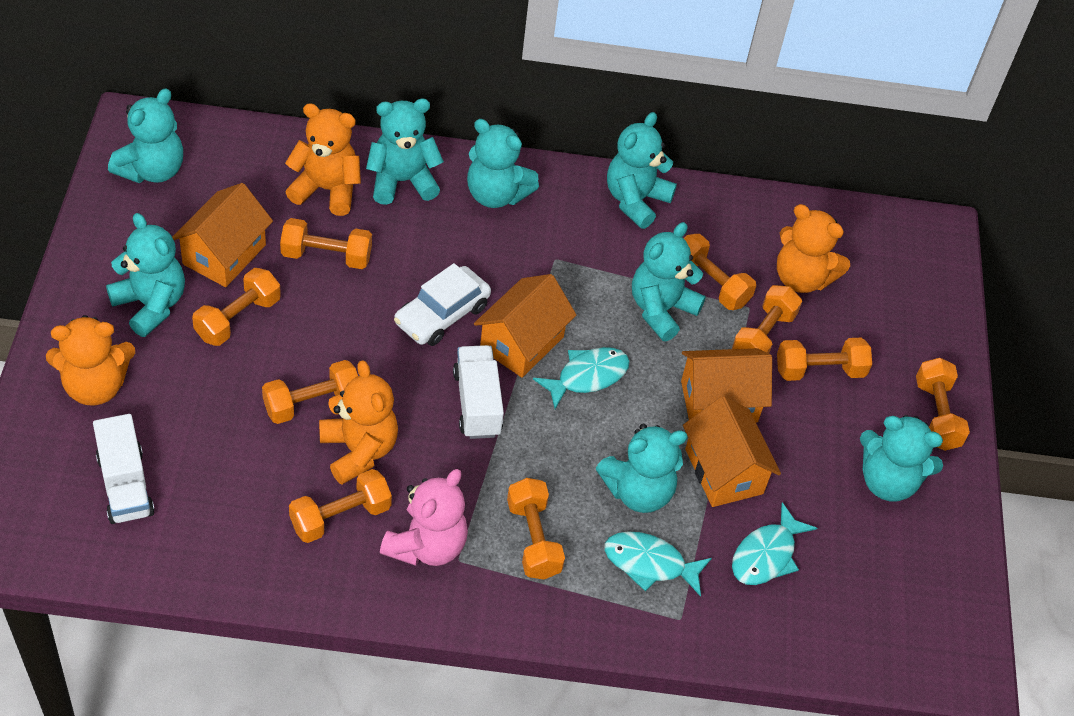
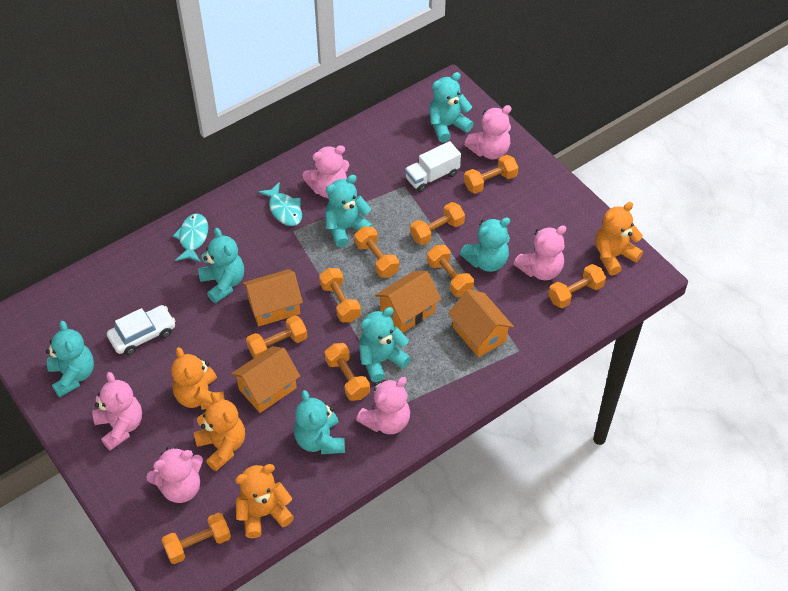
pink teddy bear: 1 -> 6
turquoise fish: 3 -> 2
turquoise teddy bear: 8 -> 7
white truck: 2 -> 1

